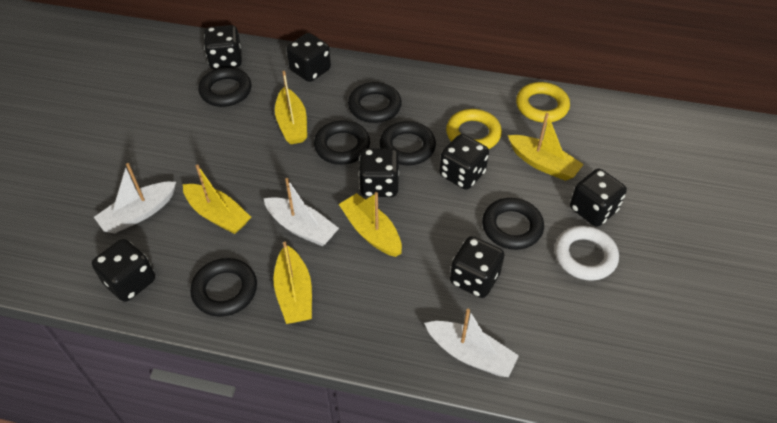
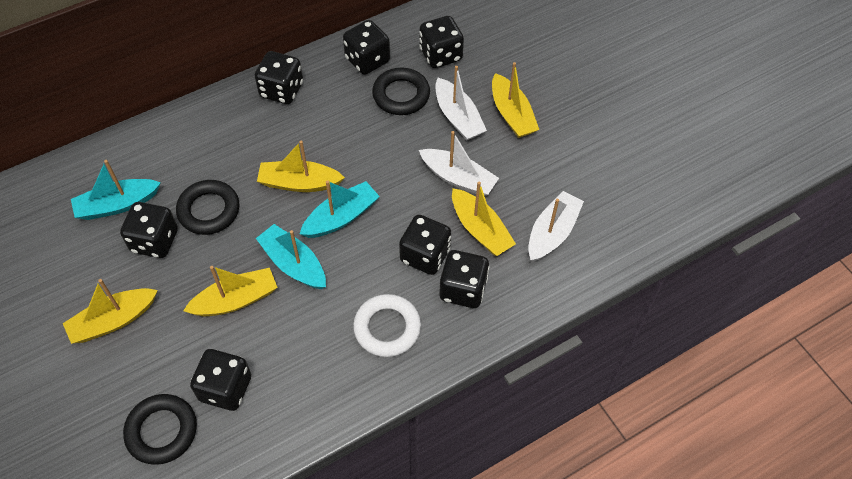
black ring: 6 -> 3
turquoise boat: 0 -> 3
yellow ring: 2 -> 0

